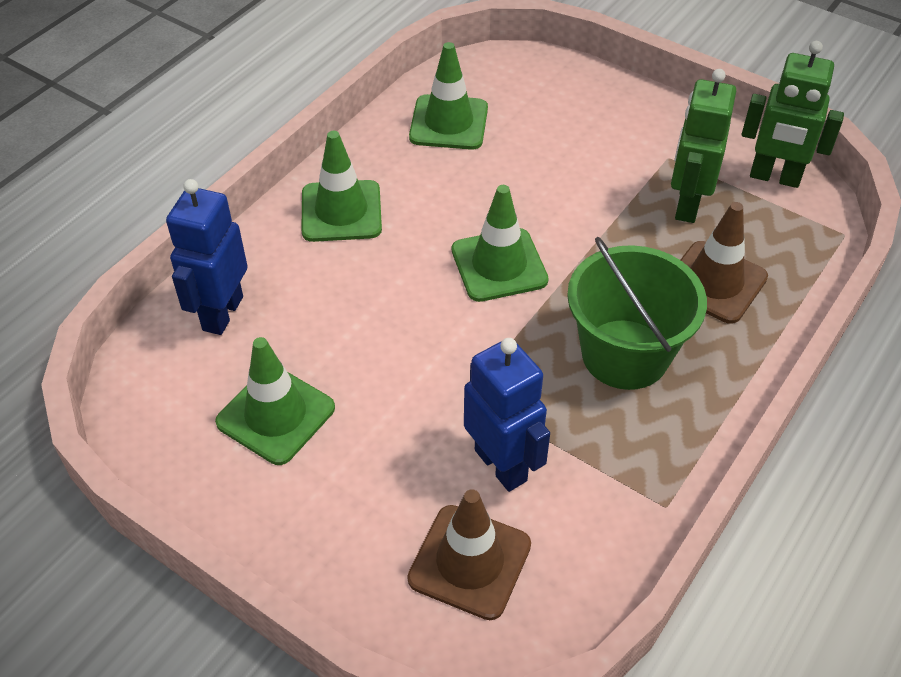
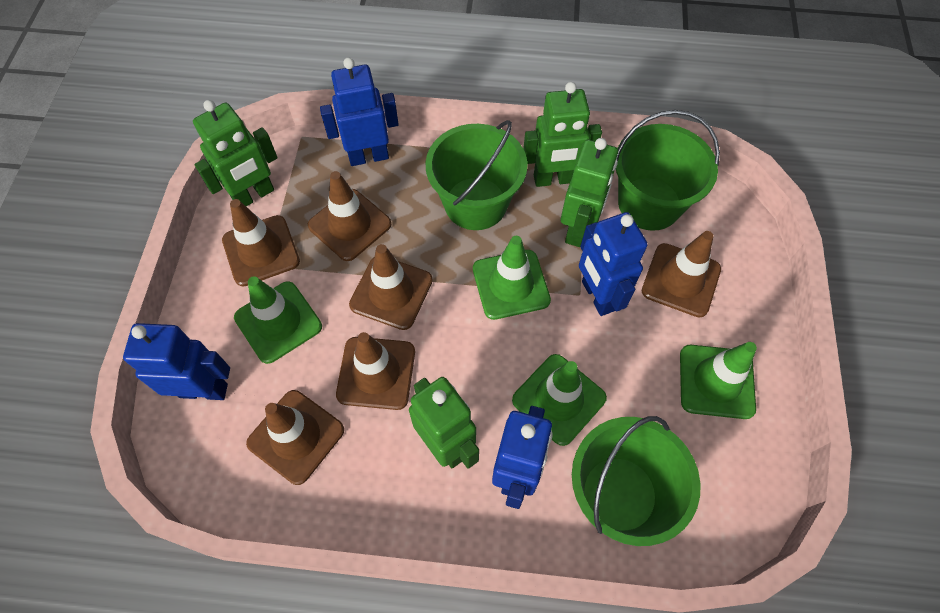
blue robot: 2 -> 4
brown traffic cone: 2 -> 6
green bucket: 1 -> 3
green robot: 2 -> 4

